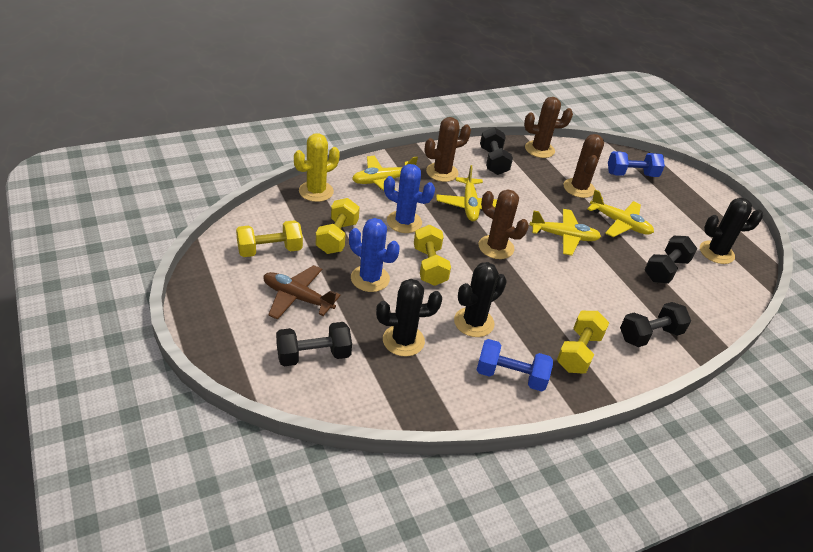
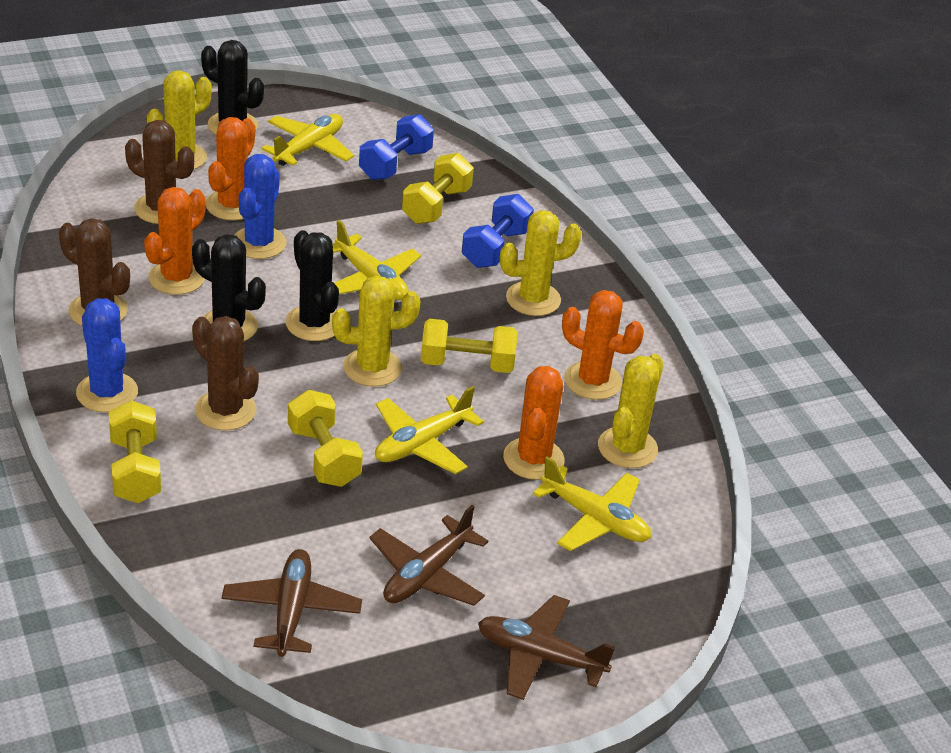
black dumbbell: 4 -> 0
brown cactus: 4 -> 3
brown plane: 1 -> 3
orange cactus: 0 -> 4
yellow cactus: 1 -> 4

